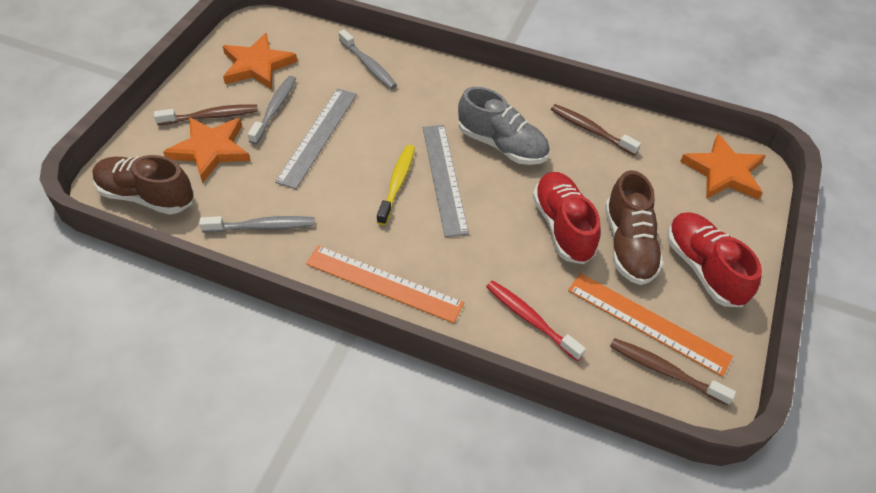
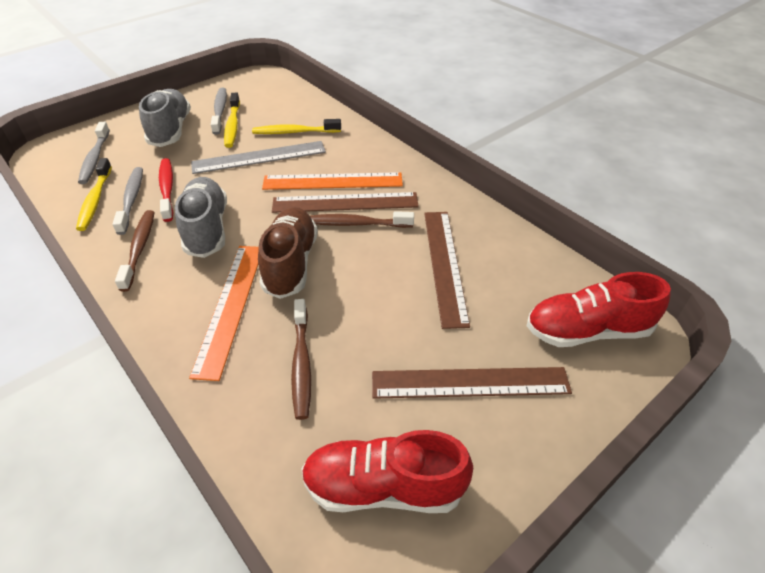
brown ruler: 0 -> 3
brown shoe: 2 -> 1
grey ruler: 2 -> 1
grey shoe: 1 -> 2
orange star: 3 -> 0
yellow toothbrush: 1 -> 3

